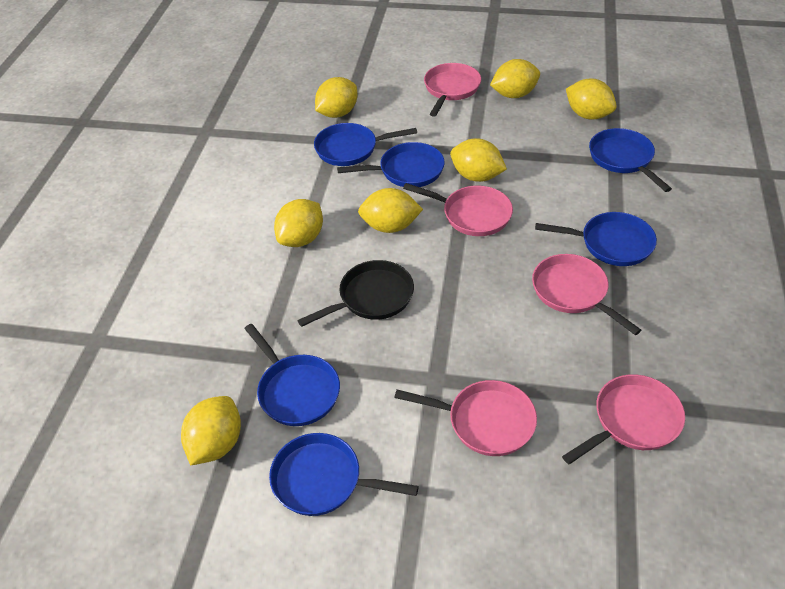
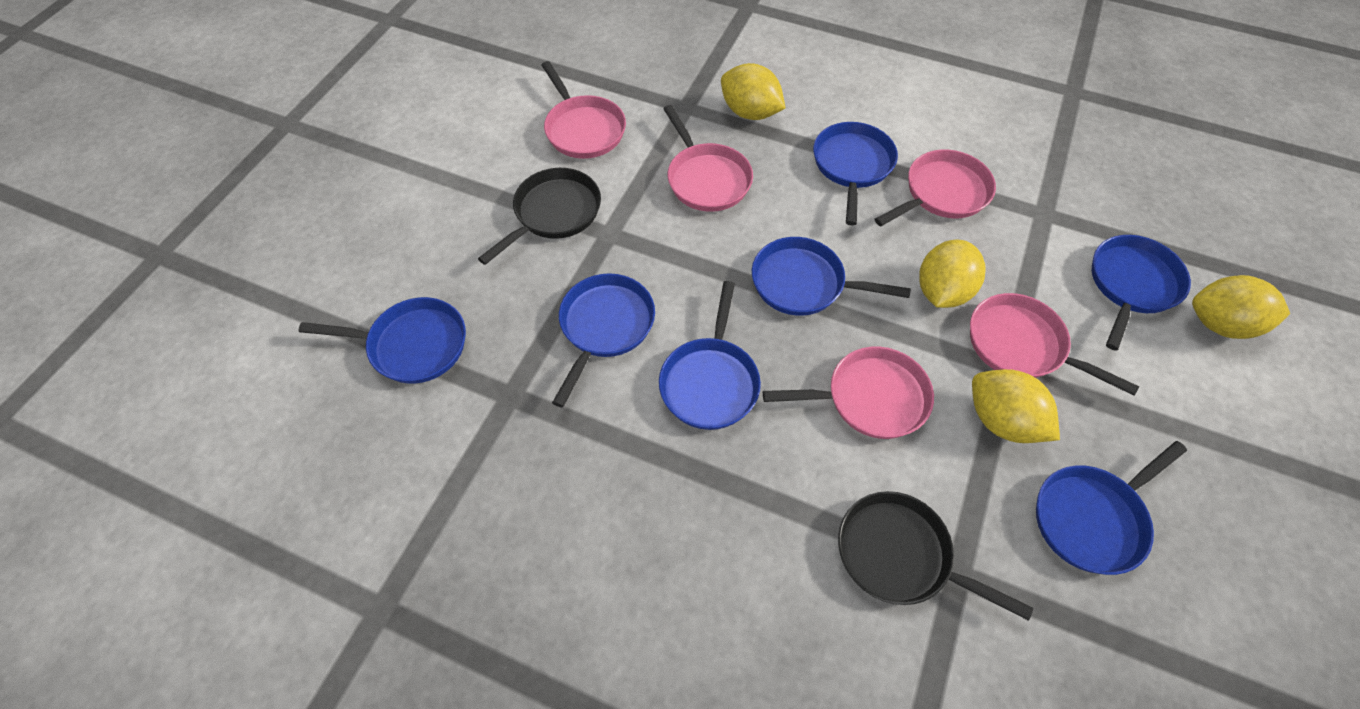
black pan: 1 -> 2
blue pan: 6 -> 7
yellow lemon: 7 -> 4

